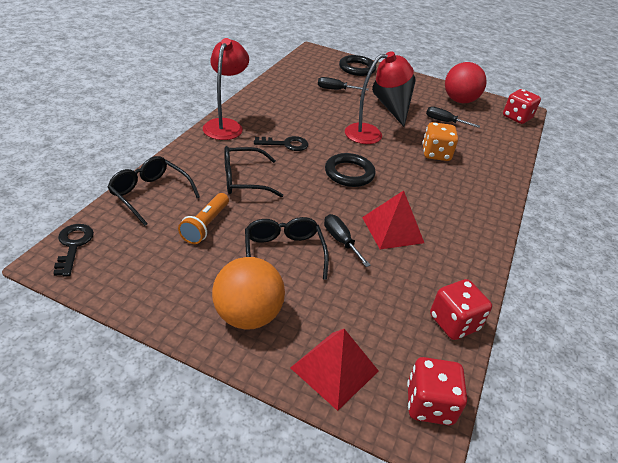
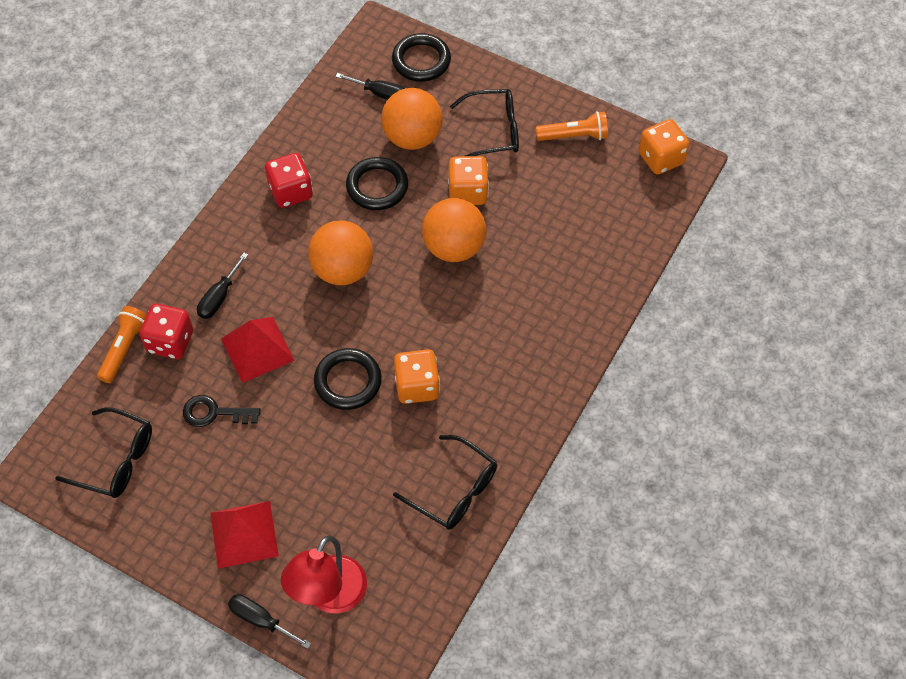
black cone: 1 -> 0
black key: 2 -> 1
black ring: 2 -> 3
orange ball: 1 -> 3
orange dice: 1 -> 3
orange flashlight: 1 -> 2
red ball: 1 -> 0
red dice: 3 -> 2
red lamp: 2 -> 1

